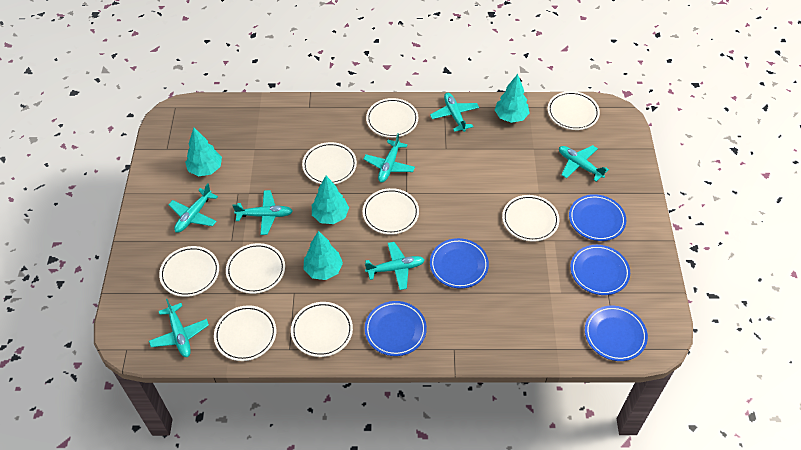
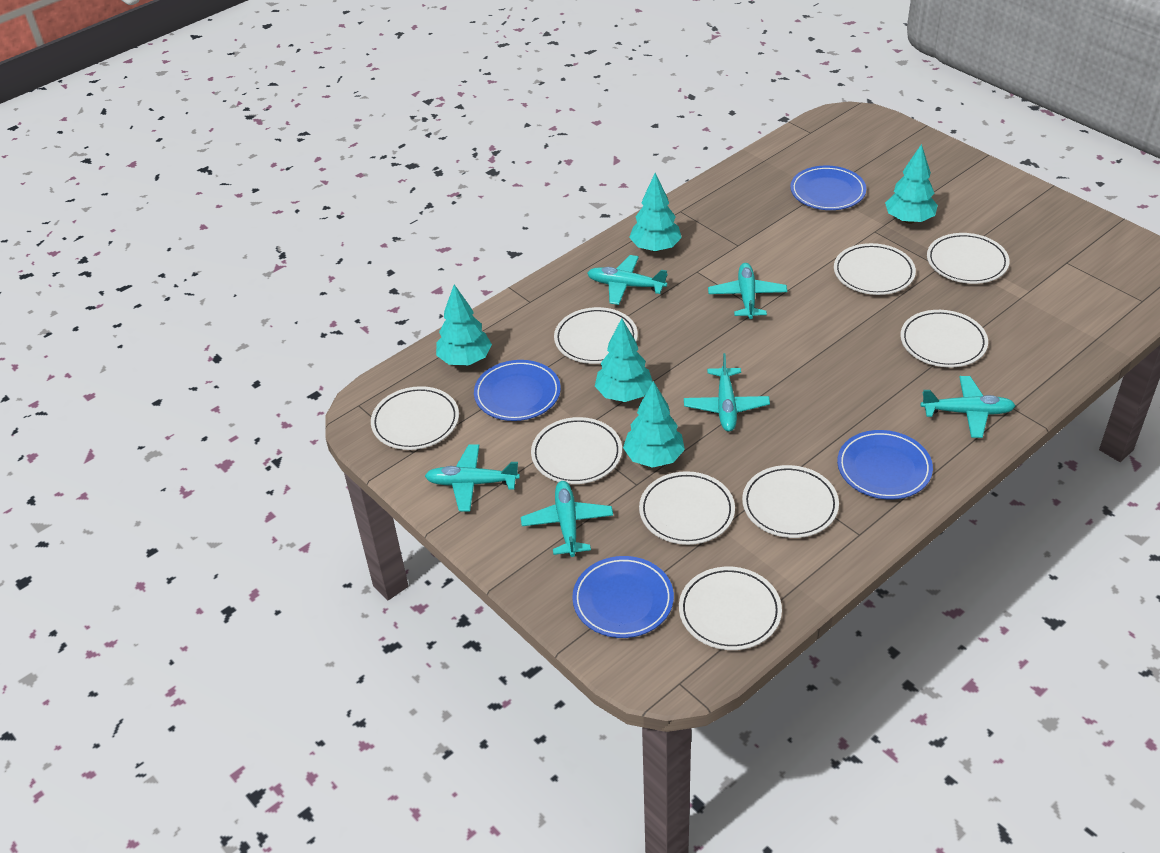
blue plate: 5 -> 4
turquoise plane: 7 -> 6
turquoise tree: 4 -> 5

